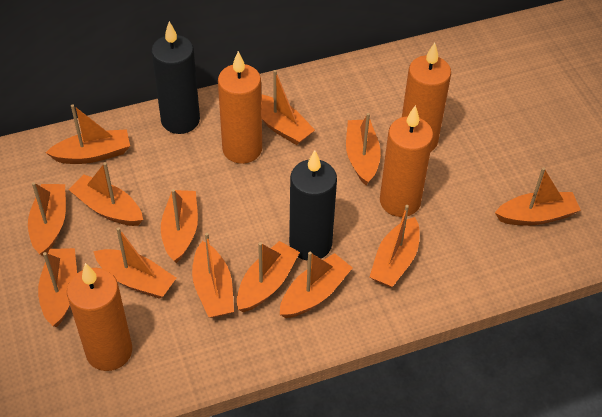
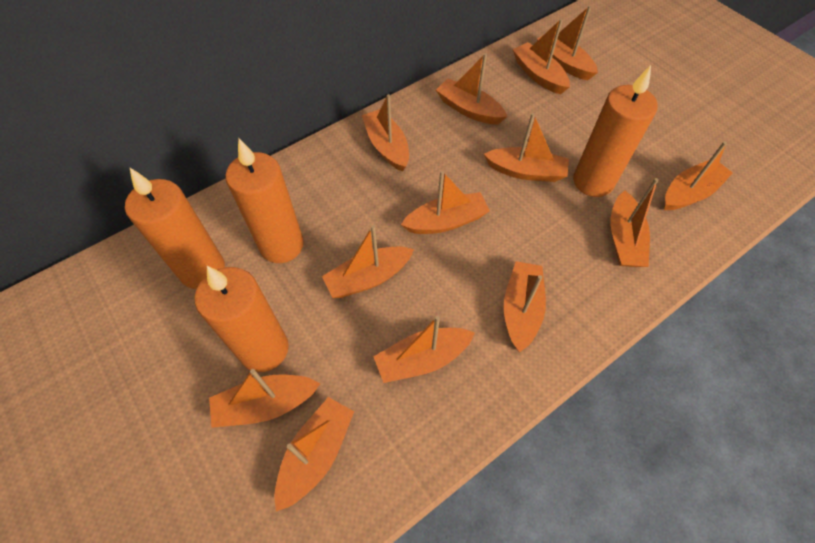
black candle: 2 -> 0

